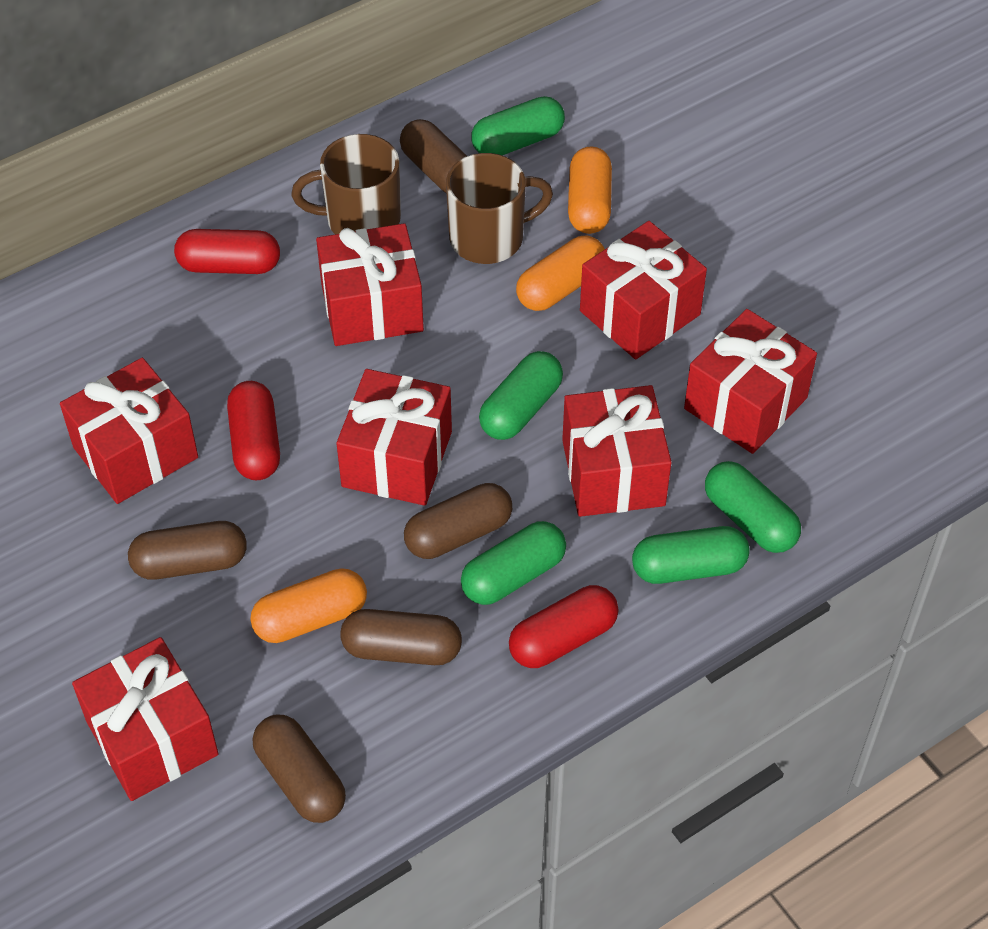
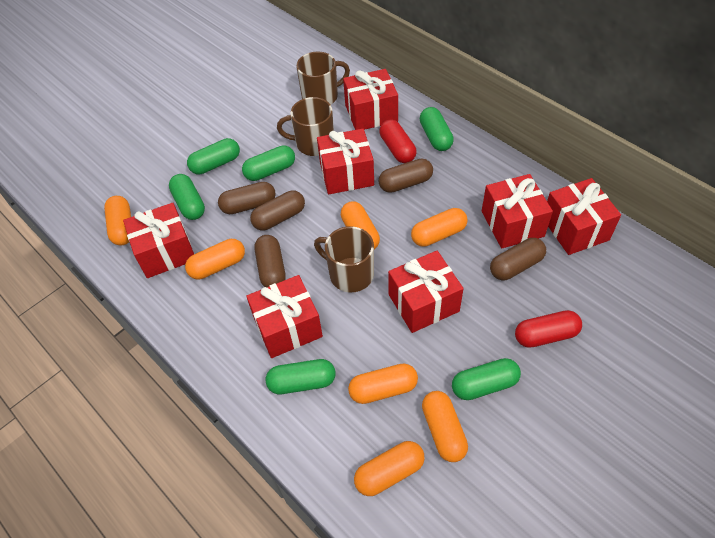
brown mug: 2 -> 3
green capsule: 5 -> 6
orange capsule: 3 -> 7
red capsule: 3 -> 2

